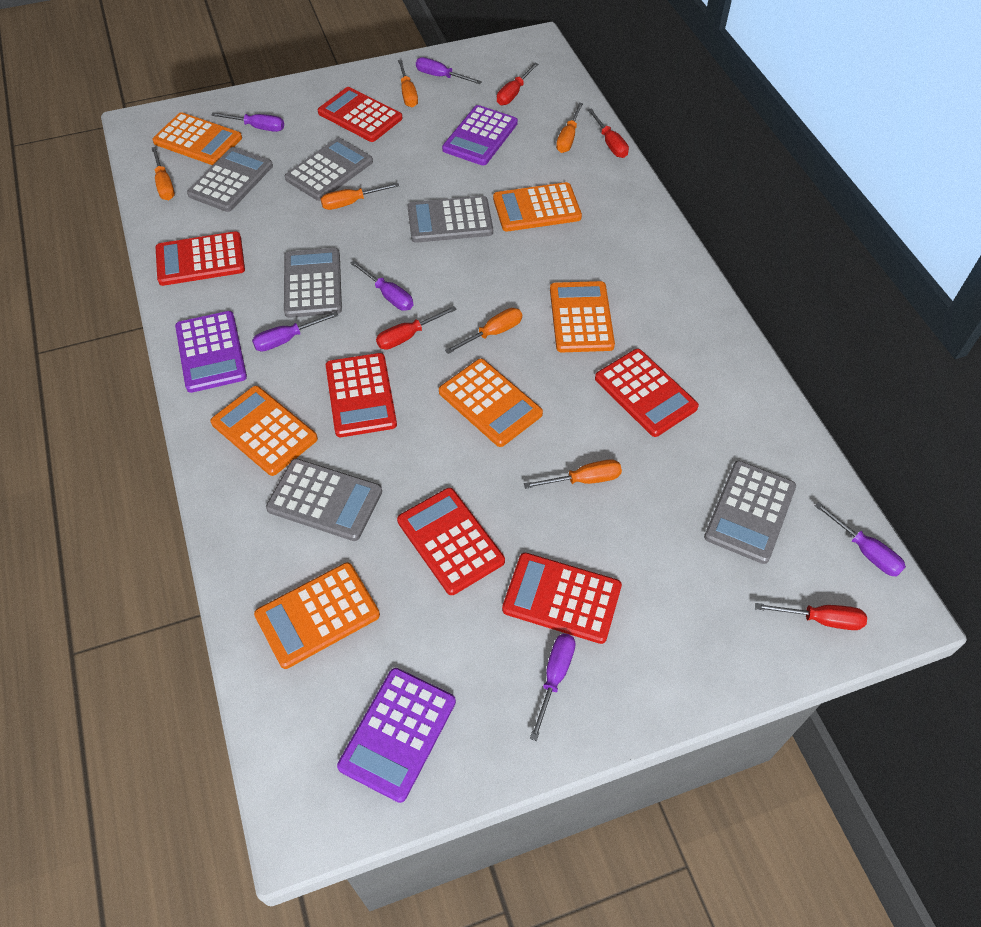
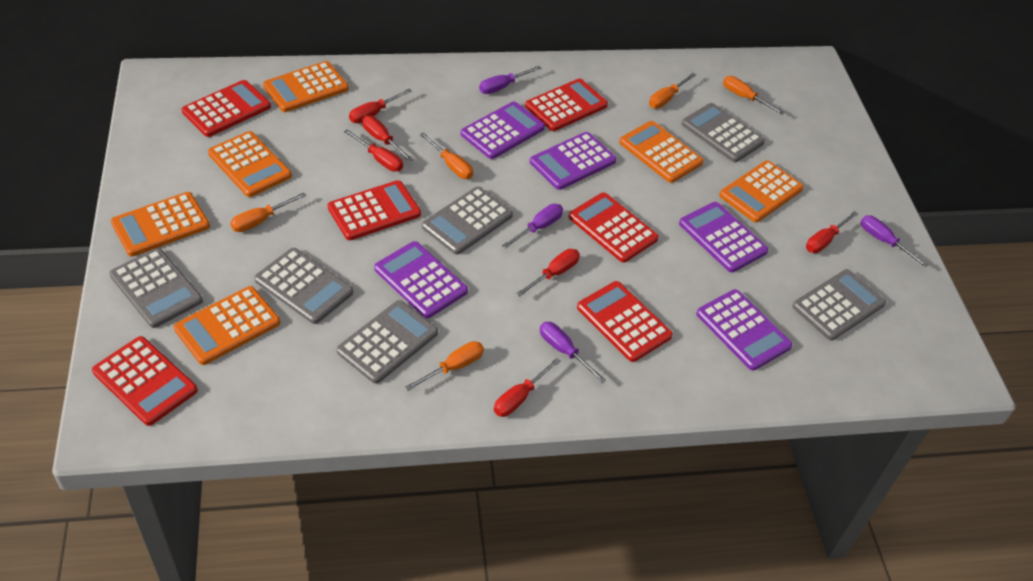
orange screwdriver: 6 -> 5
purple calculator: 3 -> 5
purple screwdriver: 6 -> 4
red screwdriver: 4 -> 6

